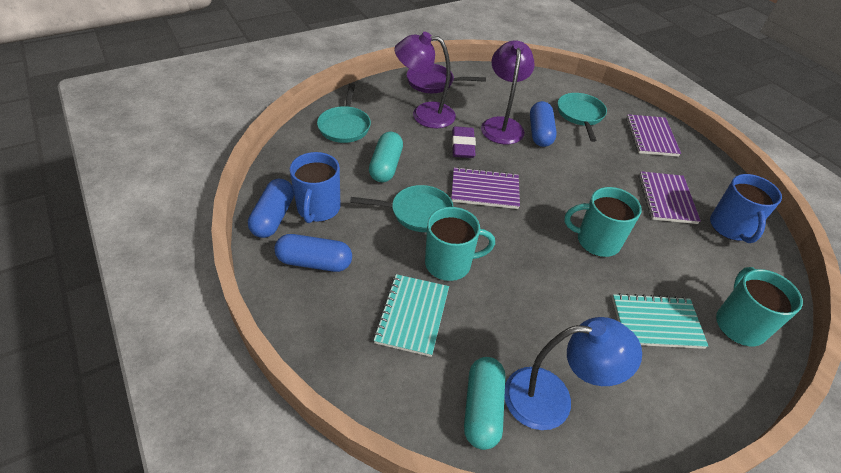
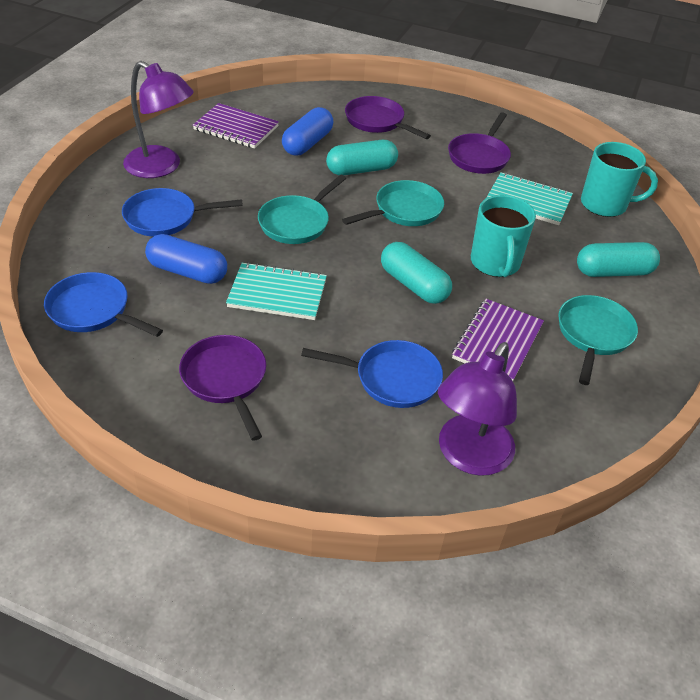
blue capsule: 3 -> 2
blue lamp: 1 -> 0
blue mug: 2 -> 0
blue pan: 0 -> 3
purple eraser: 1 -> 0
purple notebook: 3 -> 2
purple pan: 1 -> 3
turquoise capsule: 2 -> 3
turquoise mug: 3 -> 2

